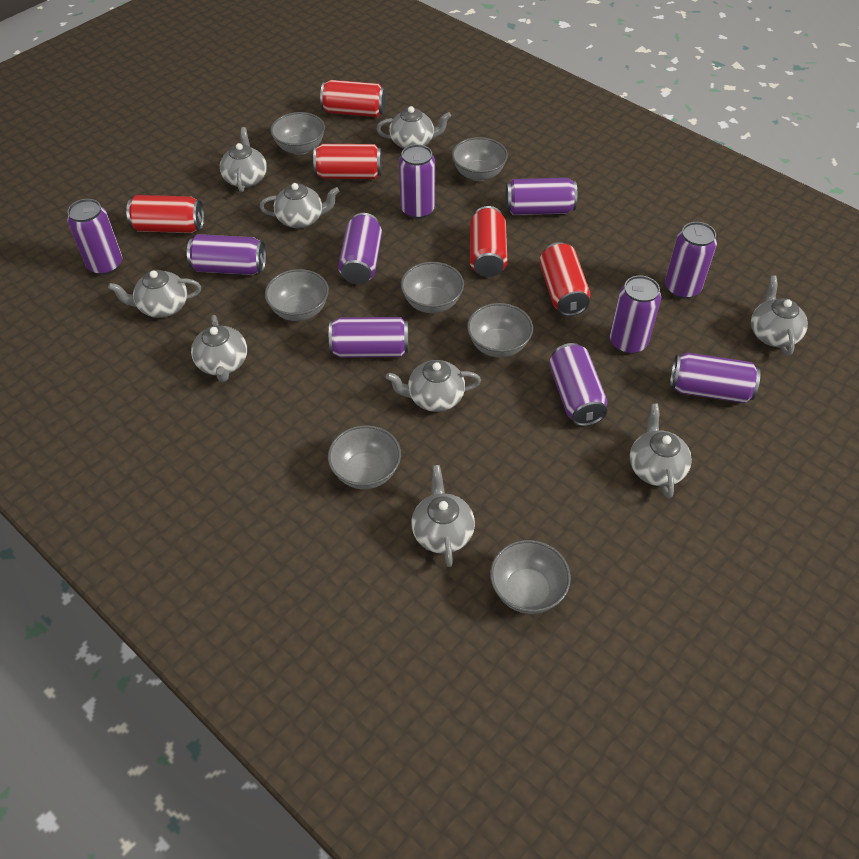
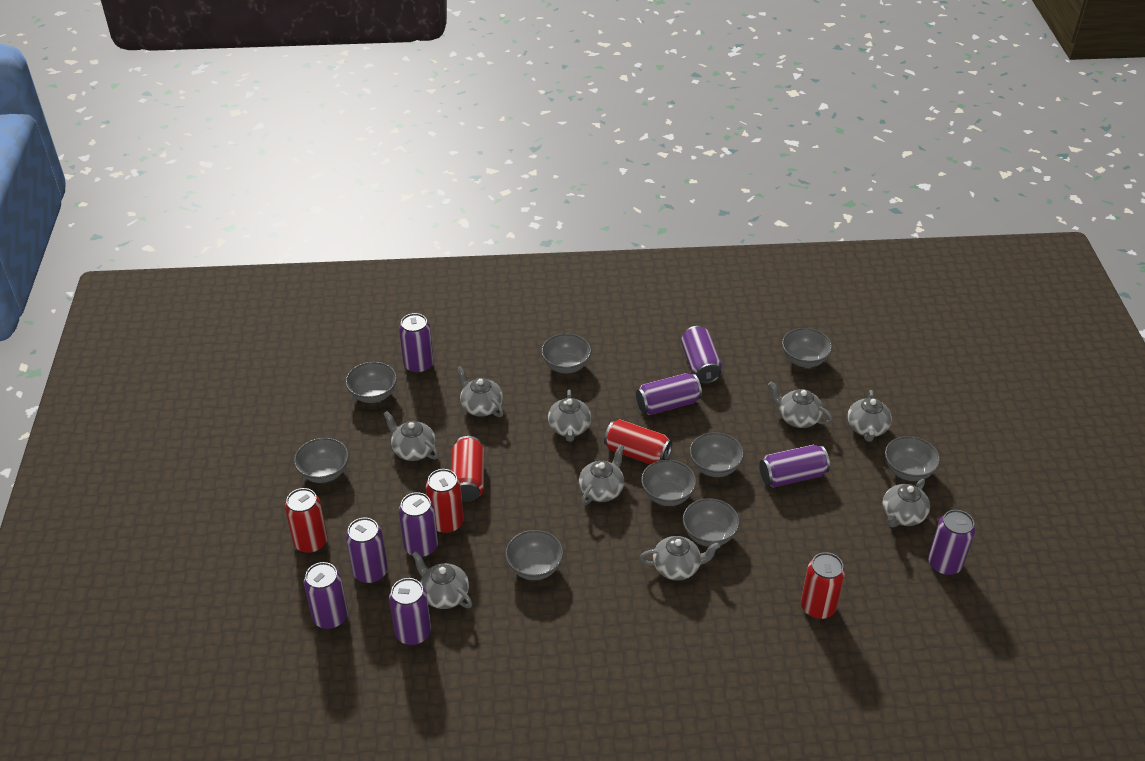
grey bowl: 7 -> 9
purple can: 10 -> 9

